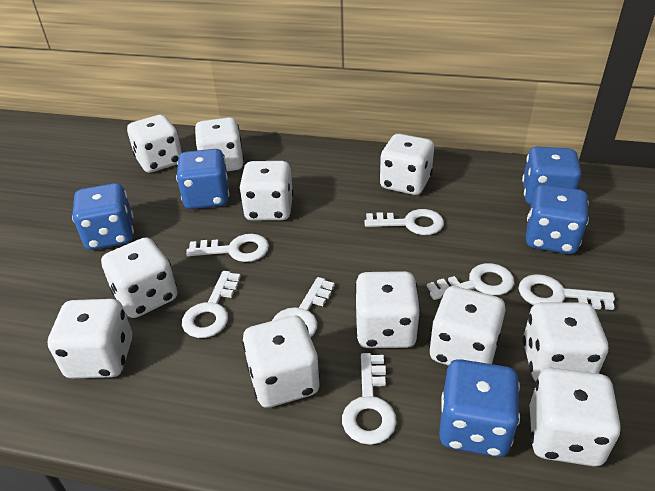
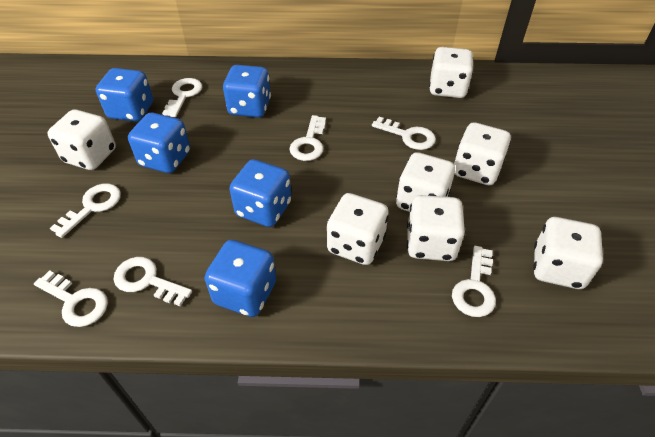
white dice: 11 -> 7

